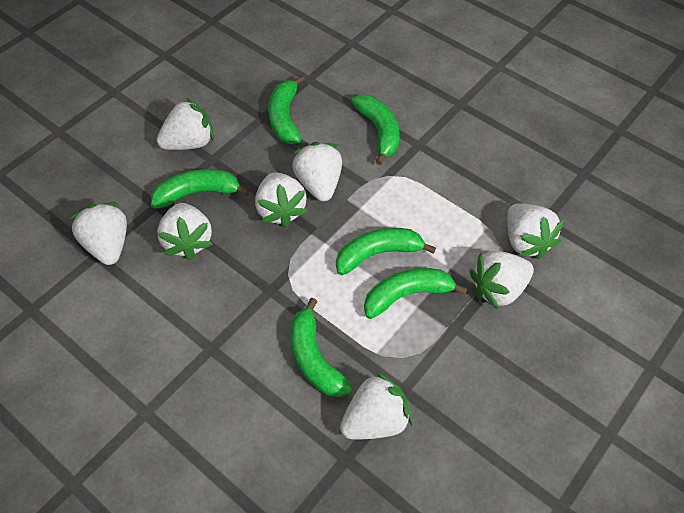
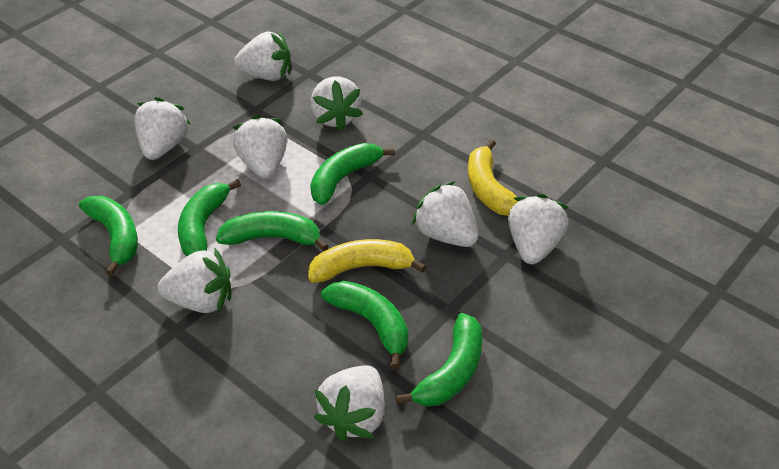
yellow banana: 0 -> 2

